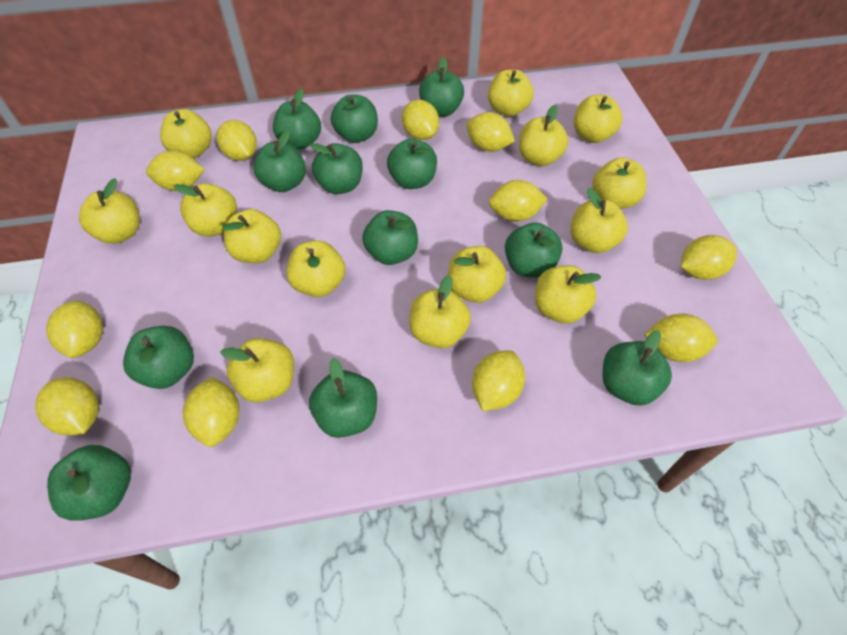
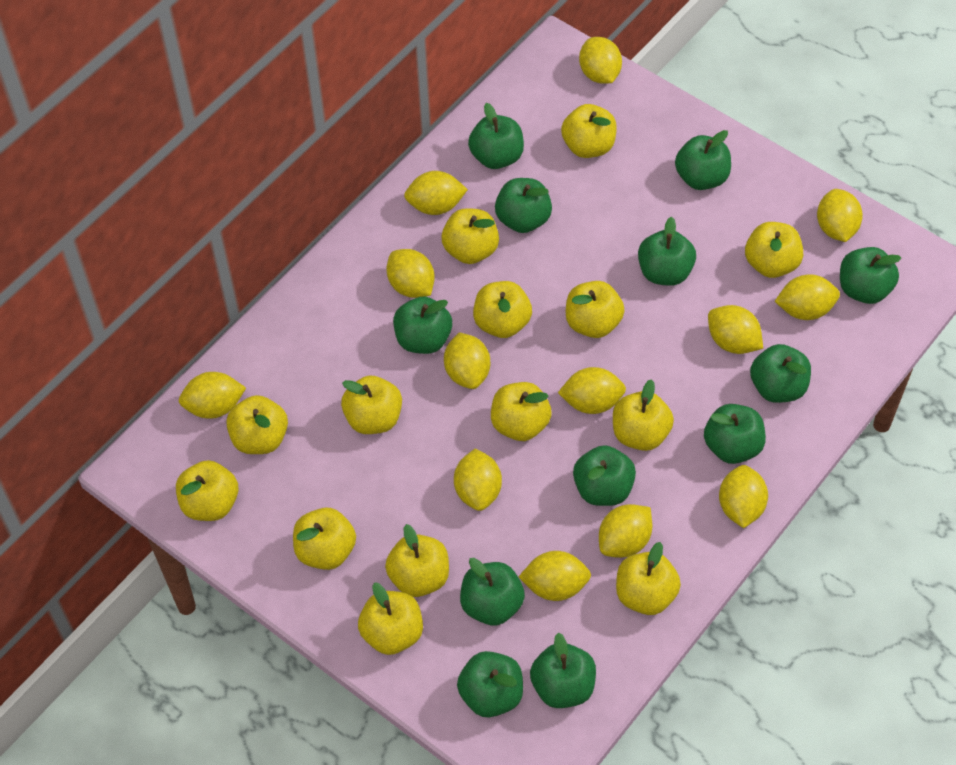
yellow lemon: 11 -> 13

